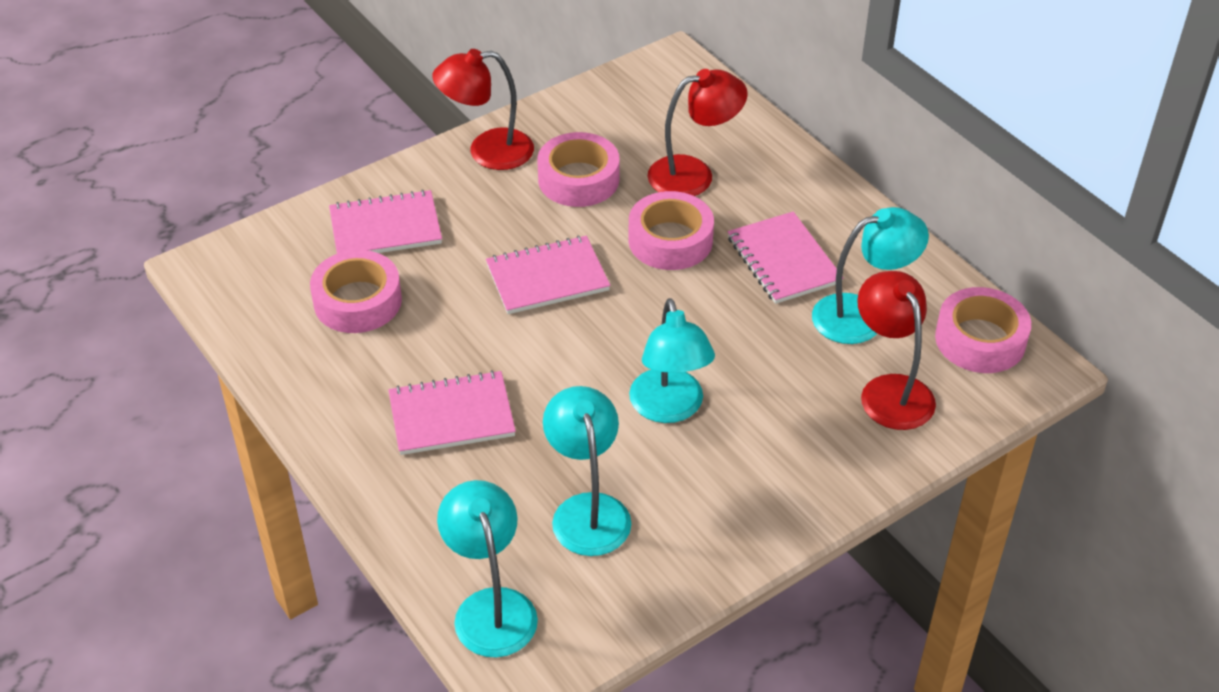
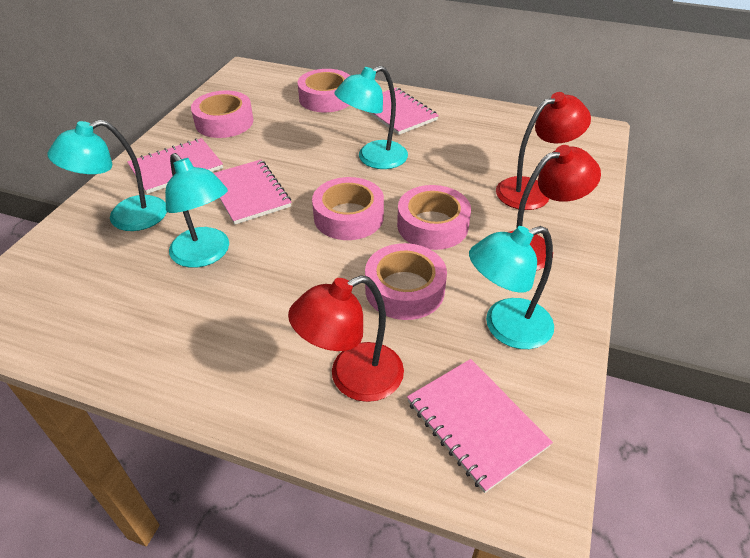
pink tape: 4 -> 5

